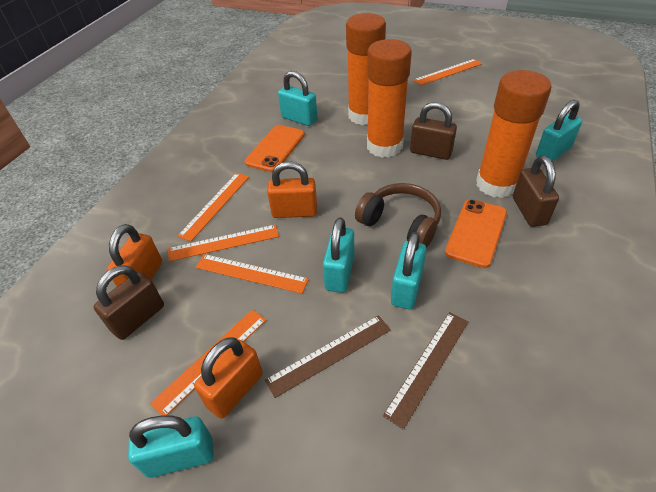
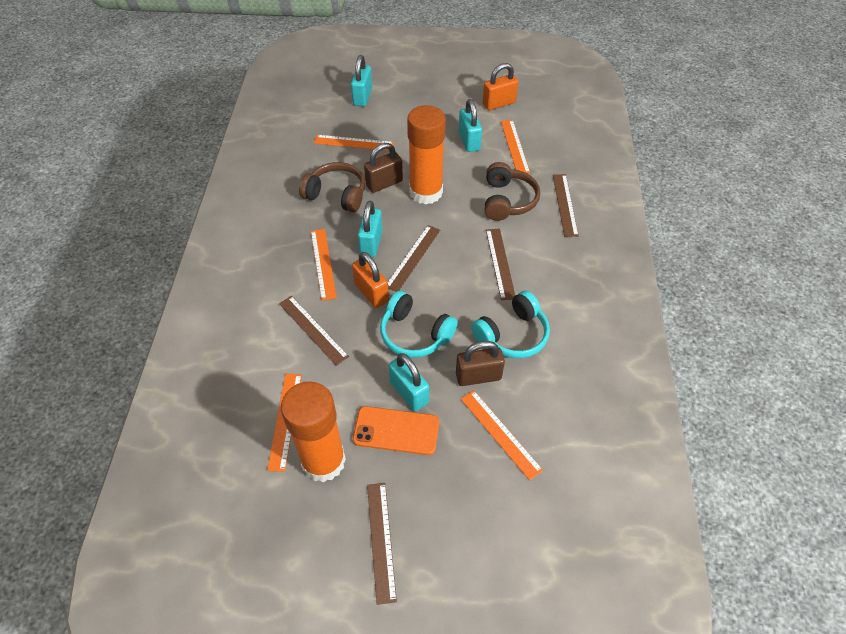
brown headphones: 1 -> 2
brown padlock: 3 -> 2
brown ruler: 2 -> 5
orange glue stick: 3 -> 2
orange padlock: 3 -> 2
orange phone: 2 -> 1
turquoise headphones: 0 -> 2
turquoise padlock: 5 -> 4

